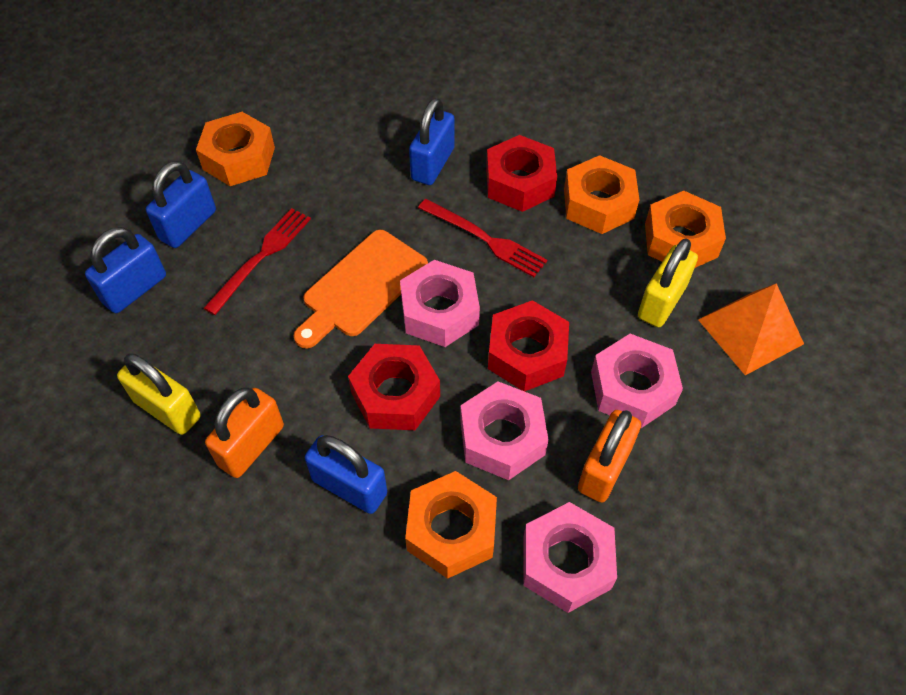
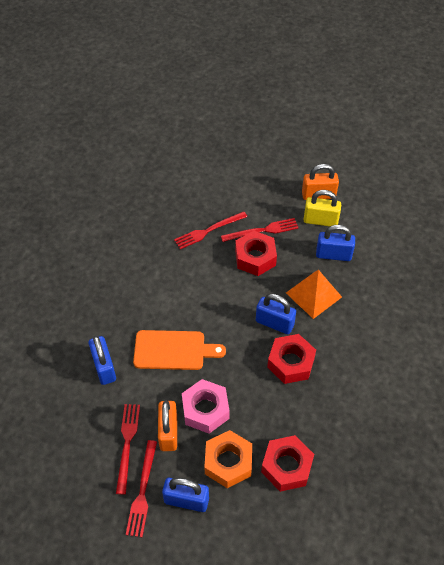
orange nut: 4 -> 1
pink nut: 4 -> 1
red fork: 2 -> 4
yellow padlock: 2 -> 1

